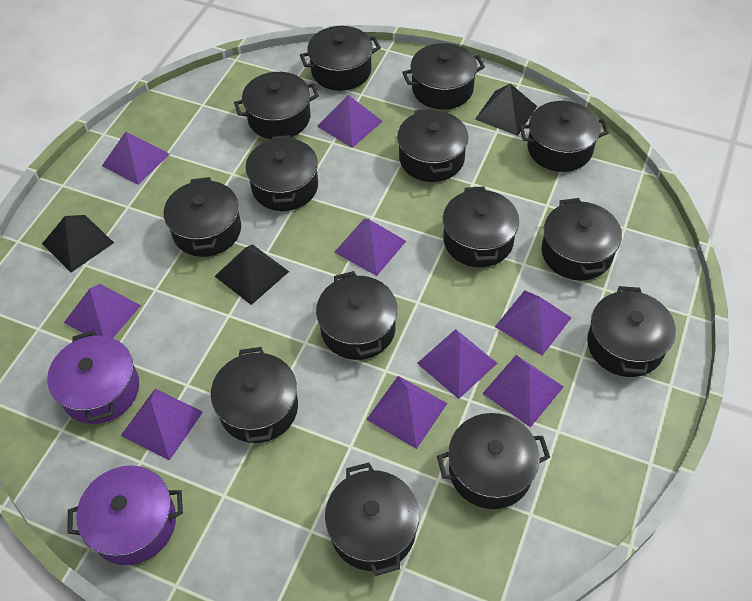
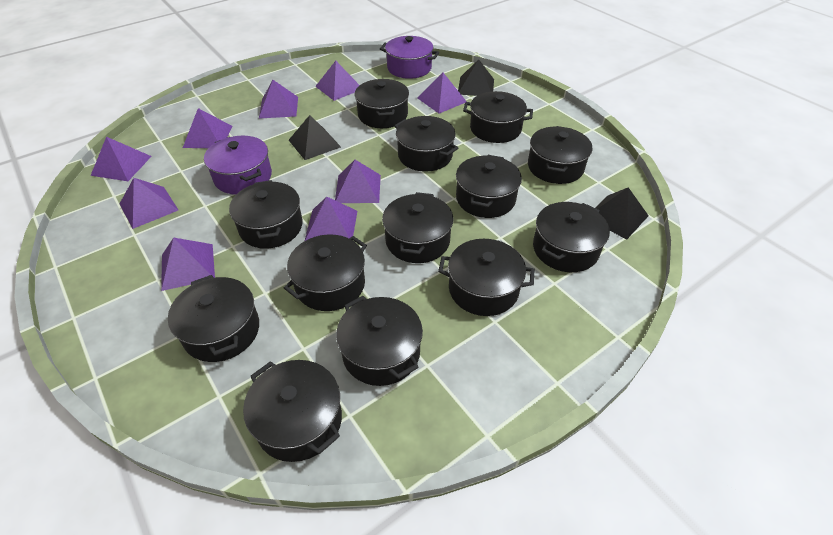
black pot: 14 -> 13

